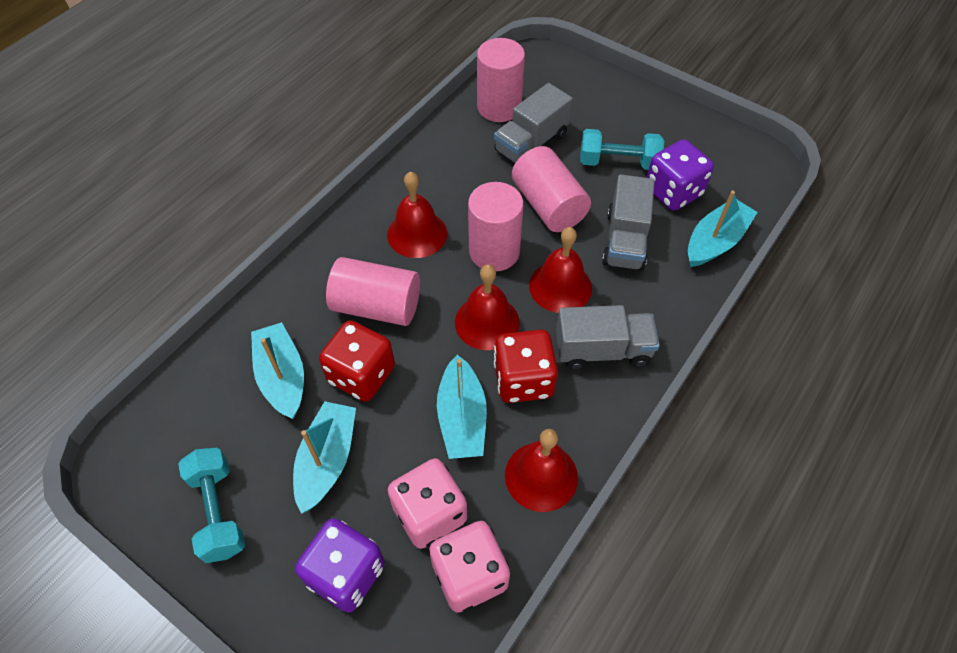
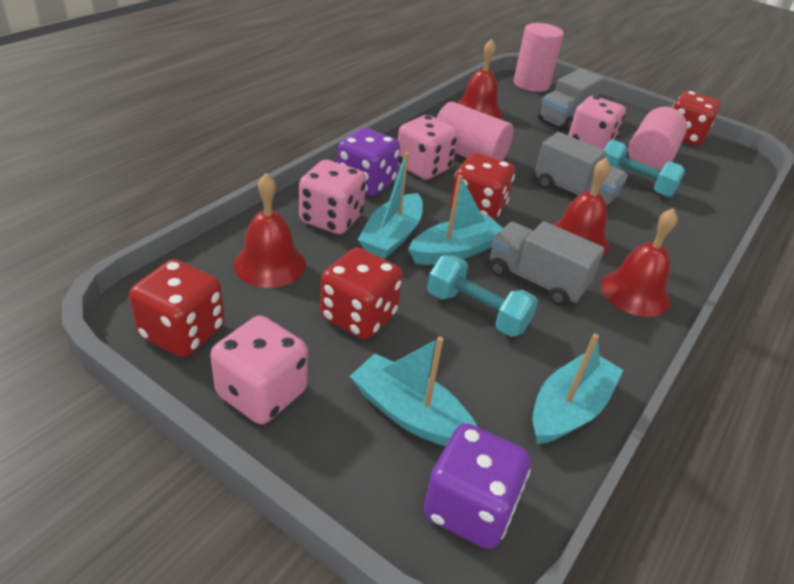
pink cylinder: 4 -> 3
pink dice: 2 -> 4
red dice: 2 -> 4

